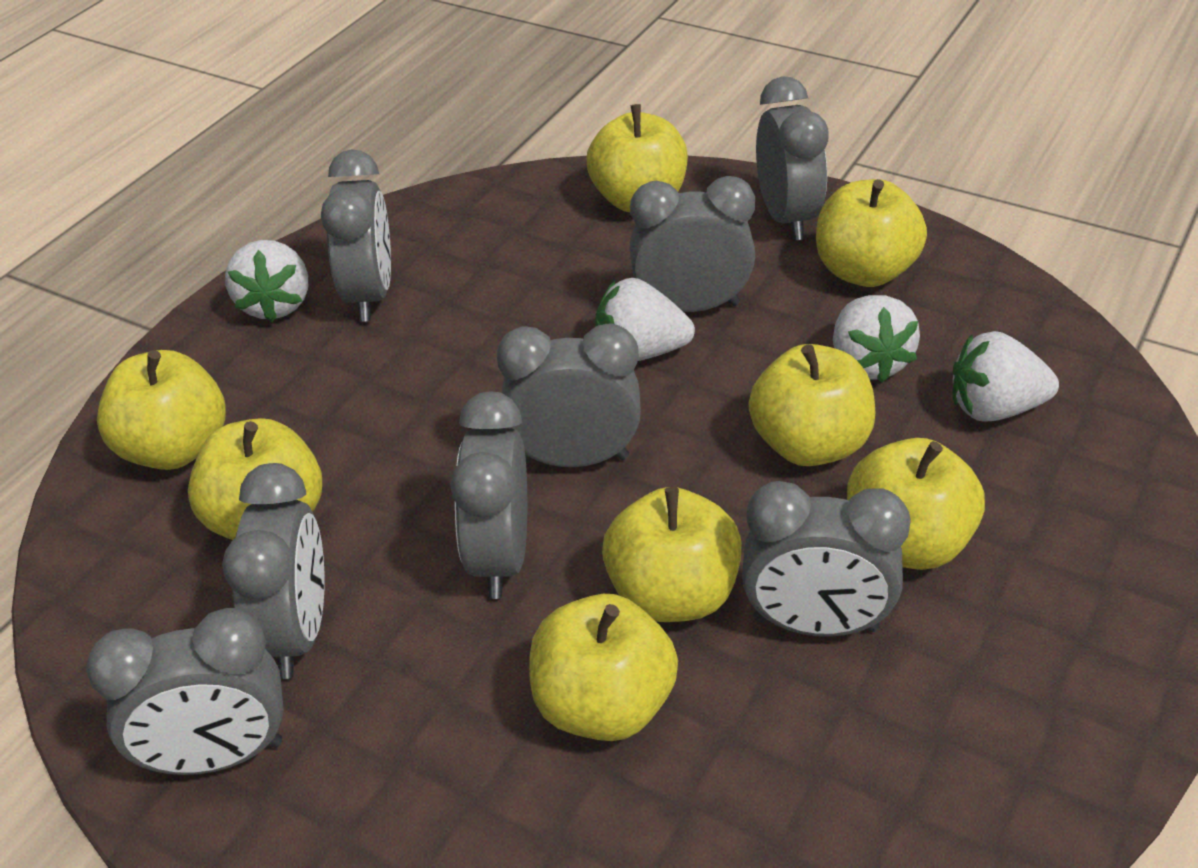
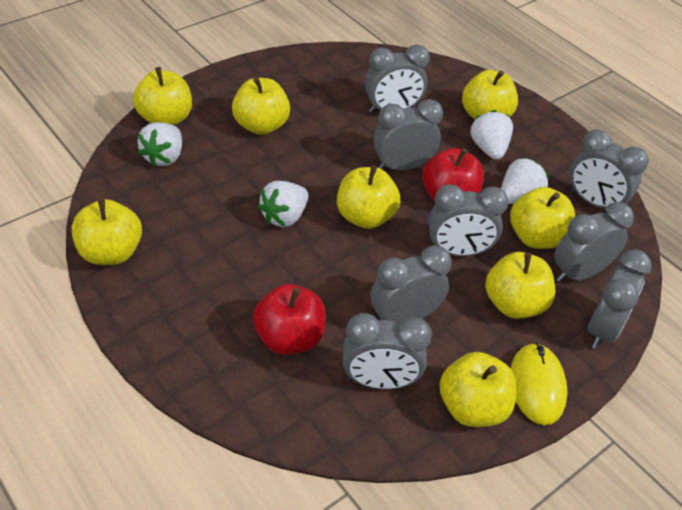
red apple: 0 -> 2
yellow mouse: 0 -> 1

